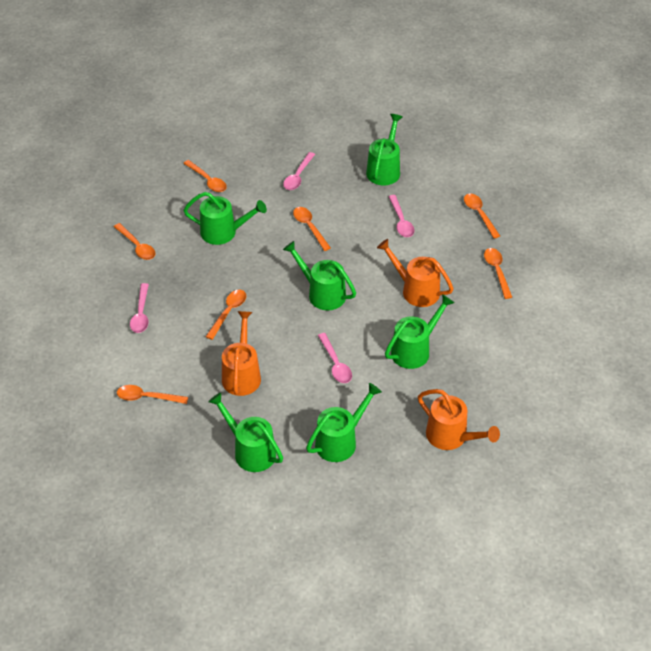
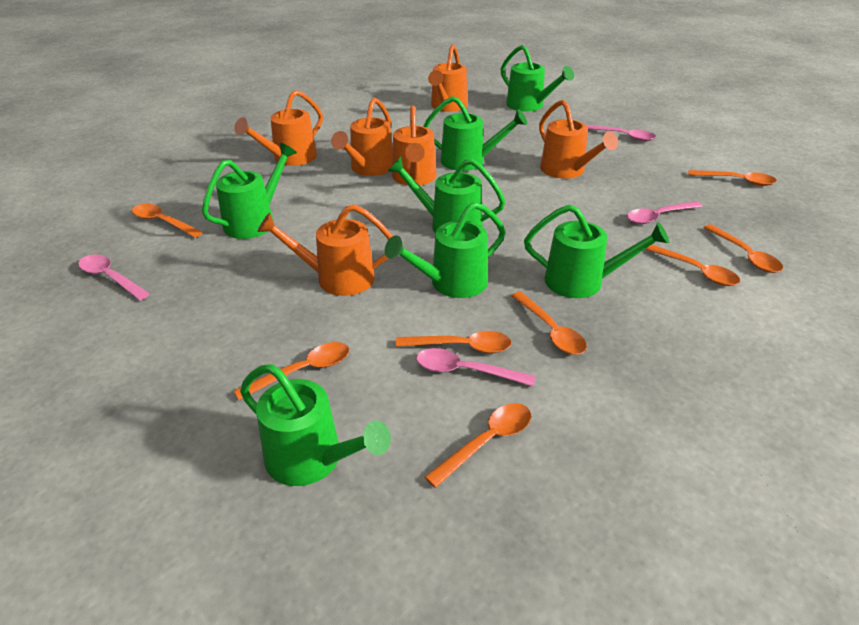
green watering can: 6 -> 7
orange spoon: 7 -> 8
orange watering can: 3 -> 6

